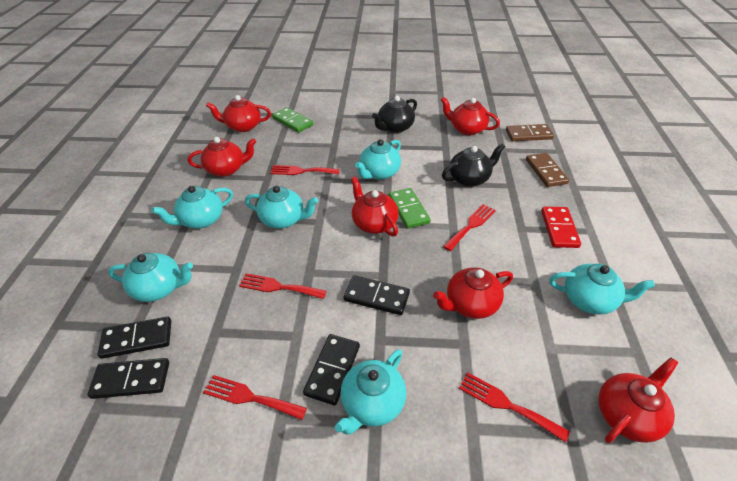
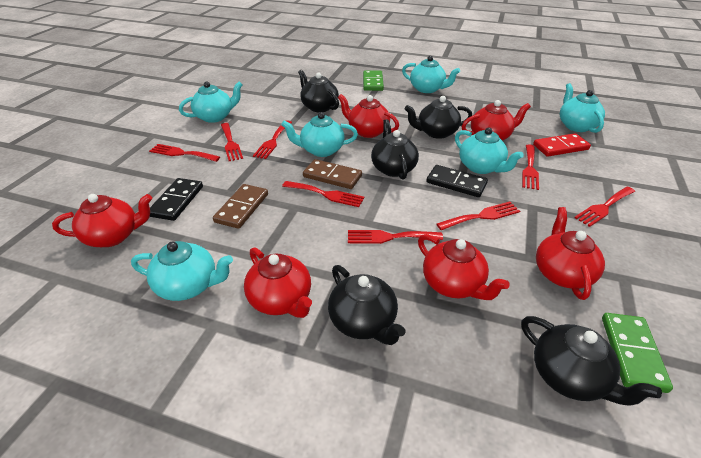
black domino: 4 -> 2
black teapot: 2 -> 5
red fork: 5 -> 8

